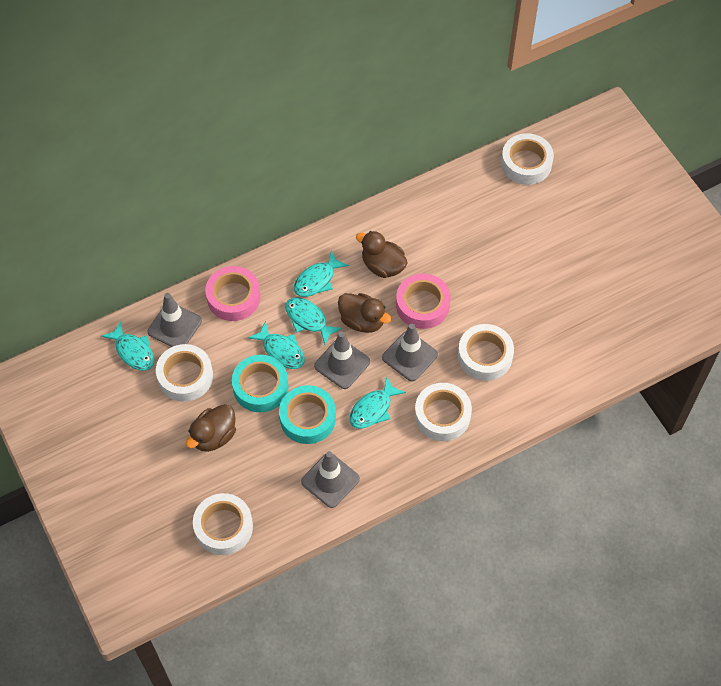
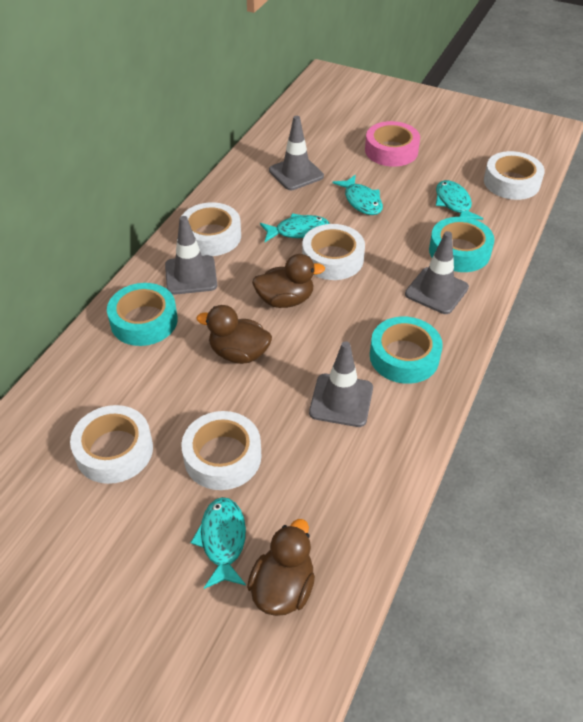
pink tape: 2 -> 1
turquoise fish: 5 -> 4
turquoise tape: 2 -> 3

